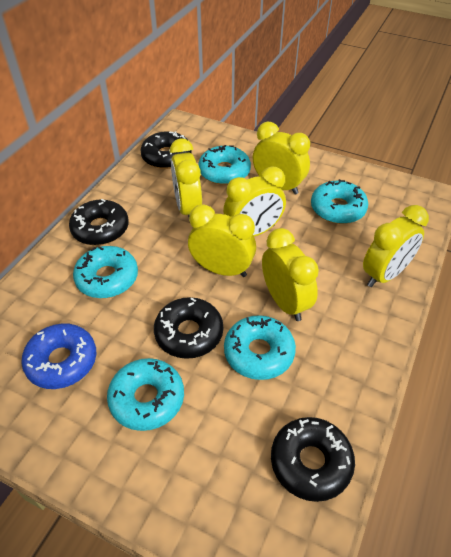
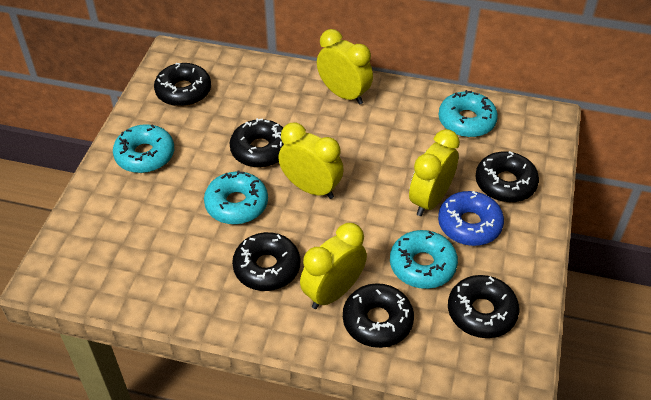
black donut: 4 -> 6
turquoise donut: 5 -> 4
yellow clock: 6 -> 4

